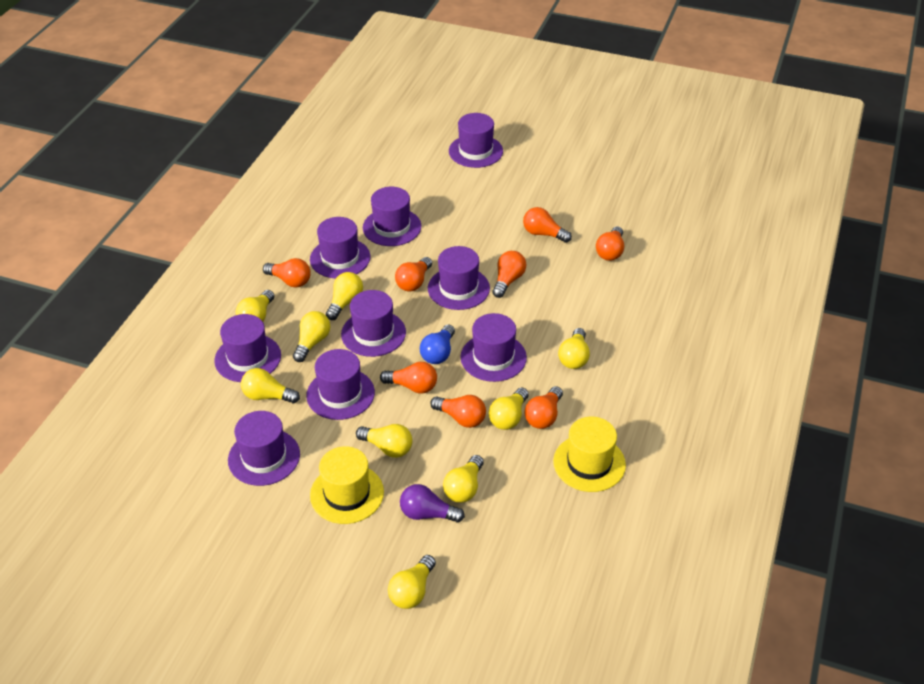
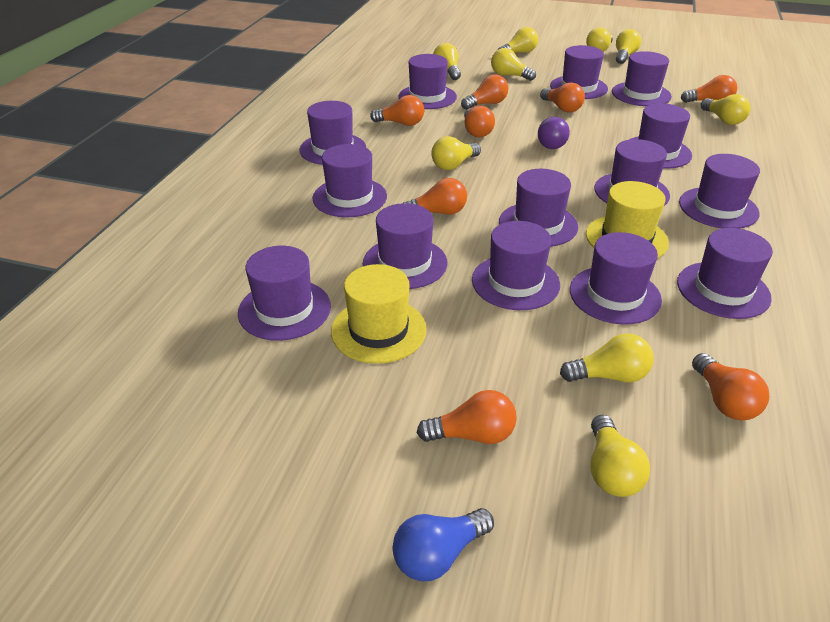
purple hat: 9 -> 14

